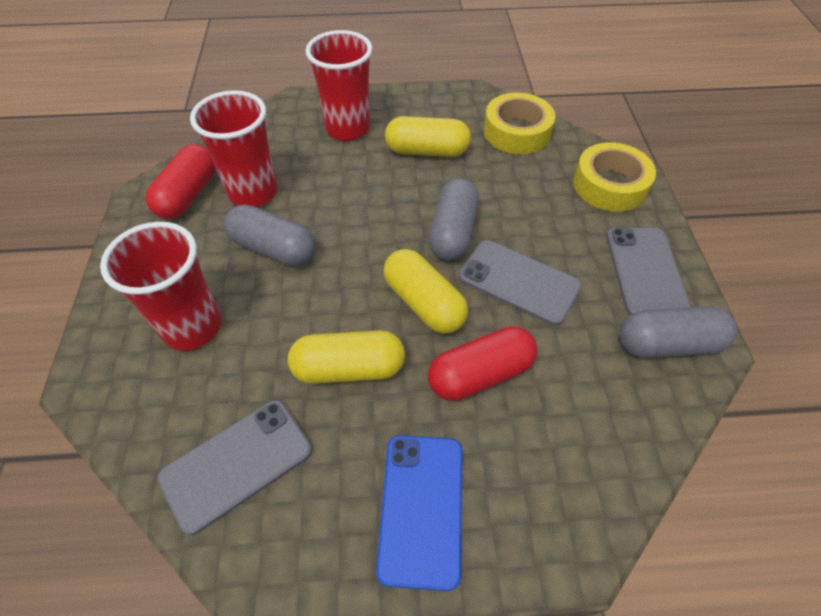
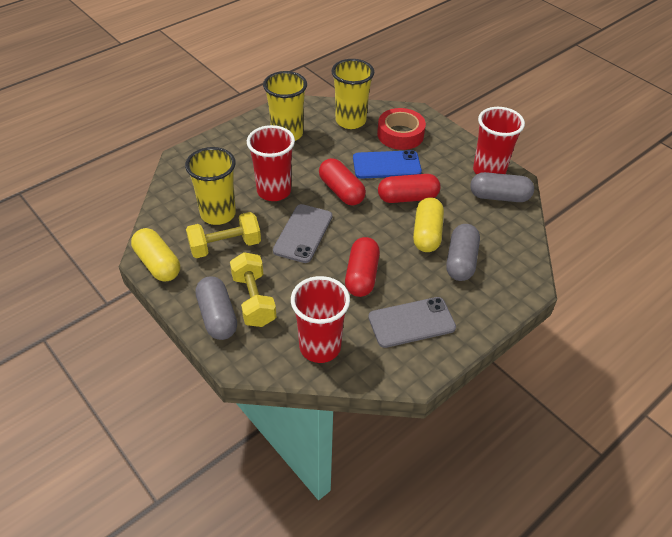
grey phone: 3 -> 2
red capsule: 2 -> 3
red tape: 0 -> 1
yellow capsule: 3 -> 2
yellow cup: 0 -> 3
yellow dumbbell: 0 -> 2
yellow tape: 2 -> 0

